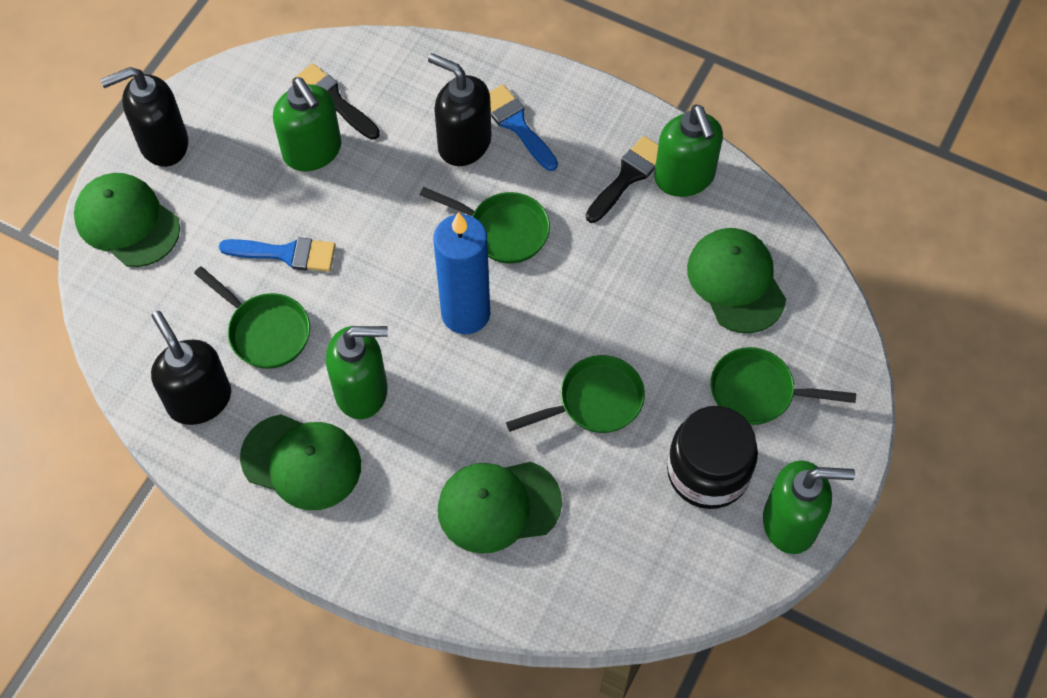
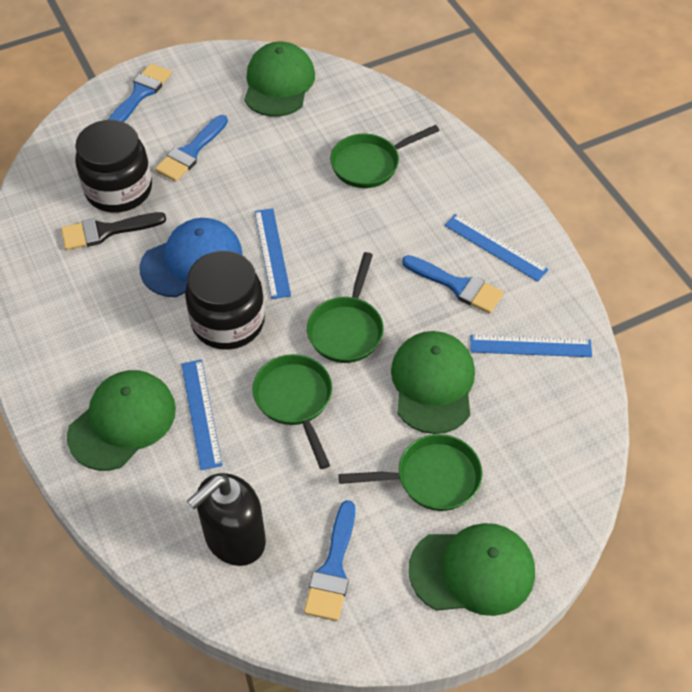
black brush: 2 -> 1
black jar: 1 -> 2
black soap dispenser: 3 -> 1
blue brush: 2 -> 4
blue candle: 1 -> 0
blue cap: 0 -> 1
blue ruler: 0 -> 4
green soap dispenser: 4 -> 0

